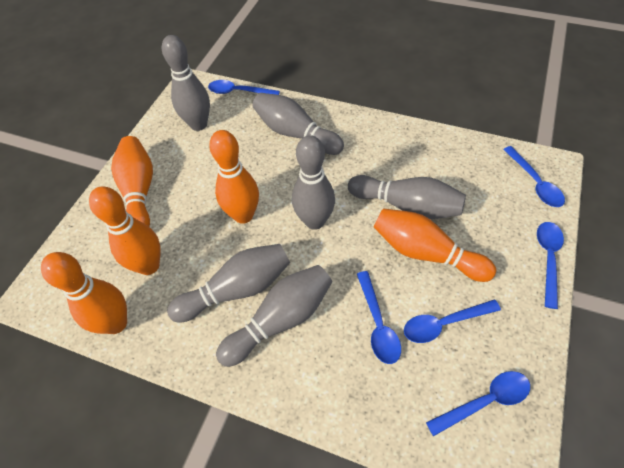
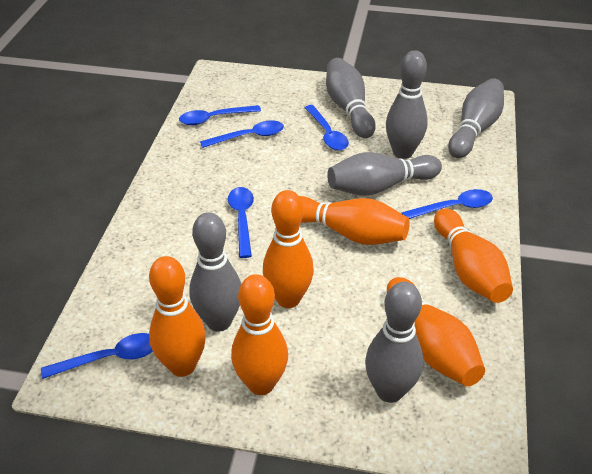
orange bowling pin: 5 -> 6

